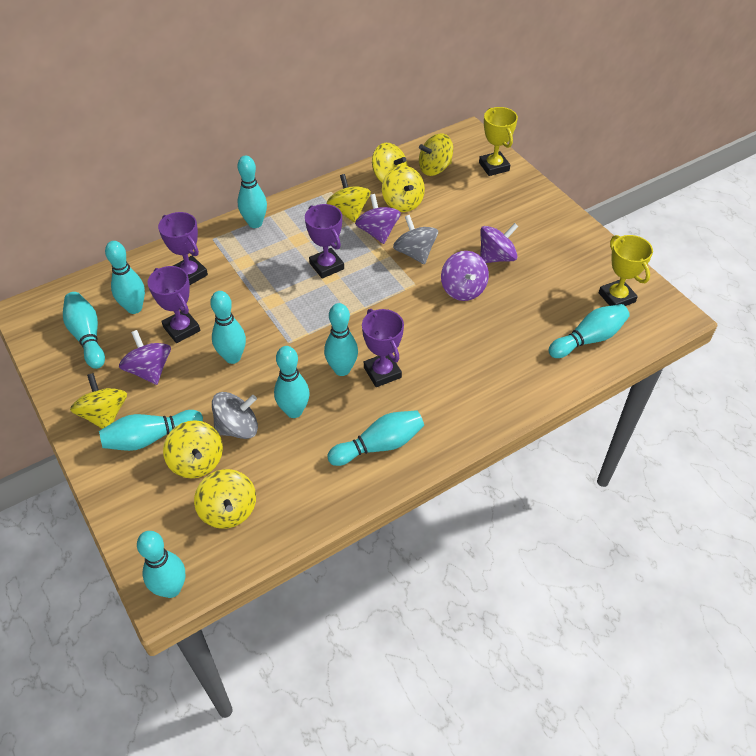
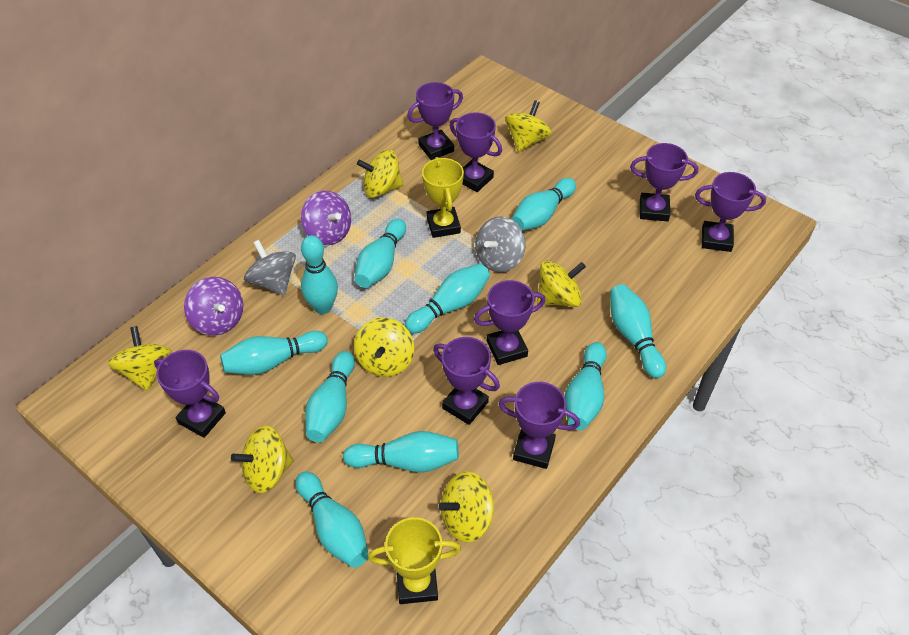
purple spinning top: 4 -> 2
purple trophy: 4 -> 8

